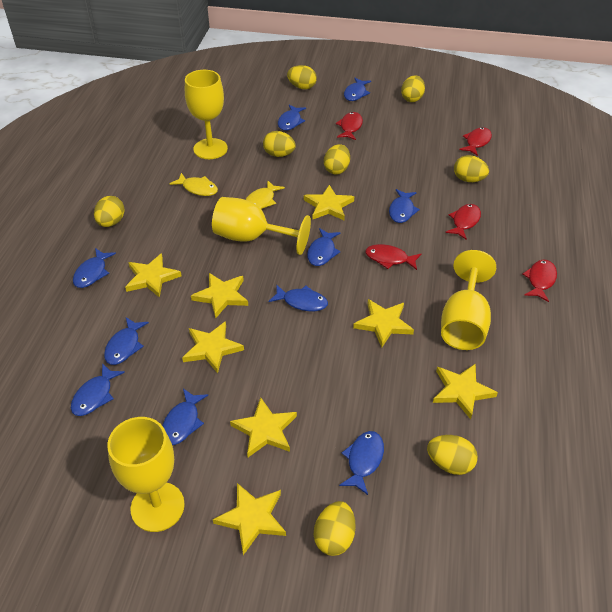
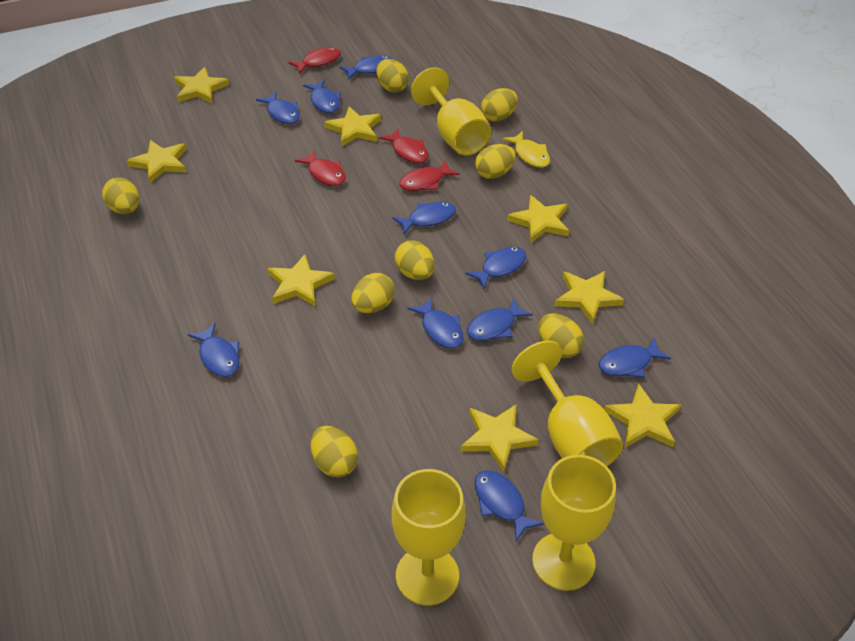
red fish: 5 -> 4
yellow fish: 2 -> 1

